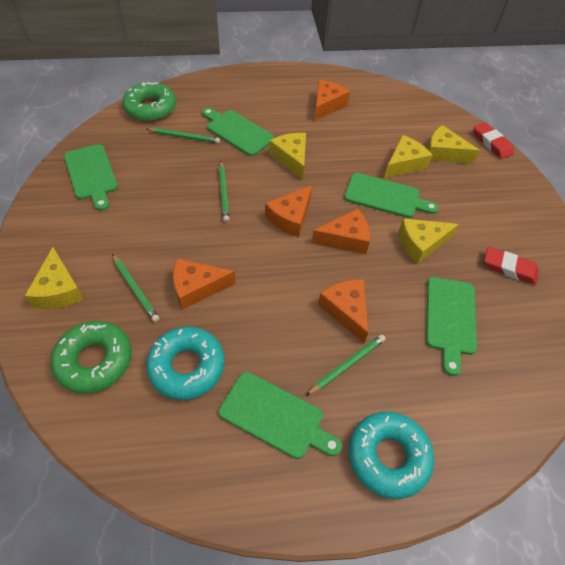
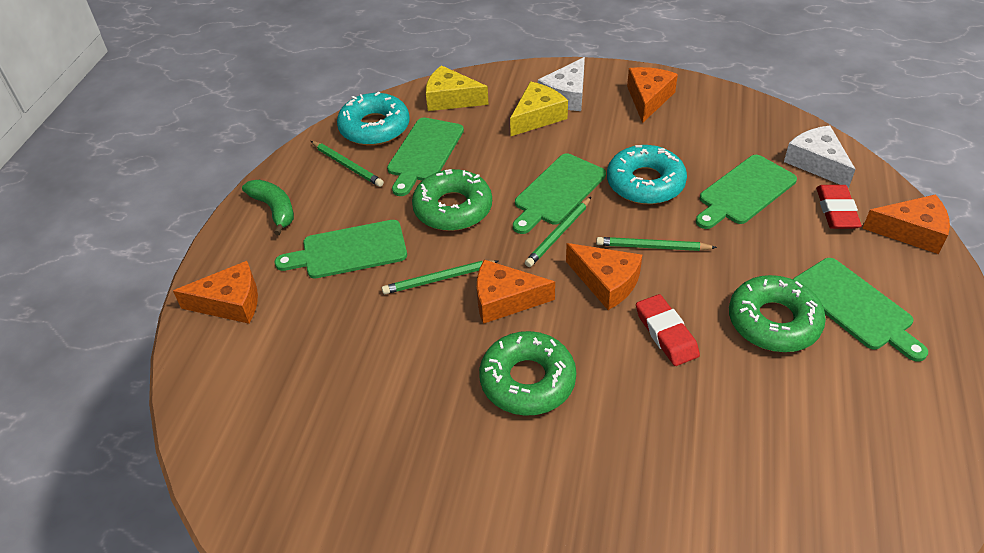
green banana: 0 -> 1
green donut: 2 -> 3
white cheese: 0 -> 2
yellow cheese: 5 -> 2

